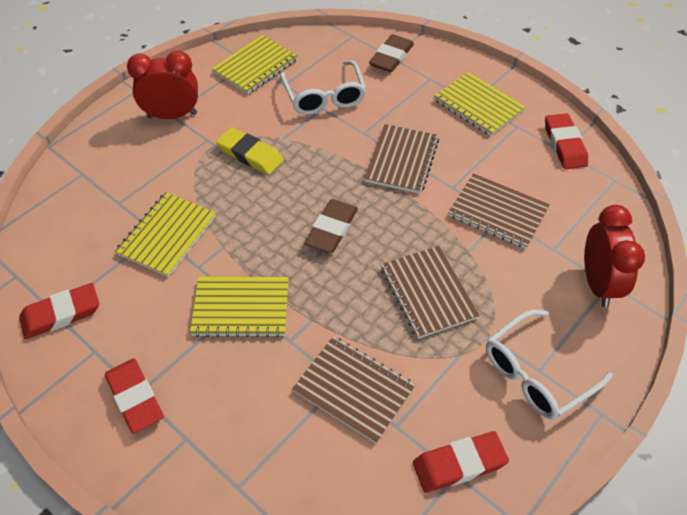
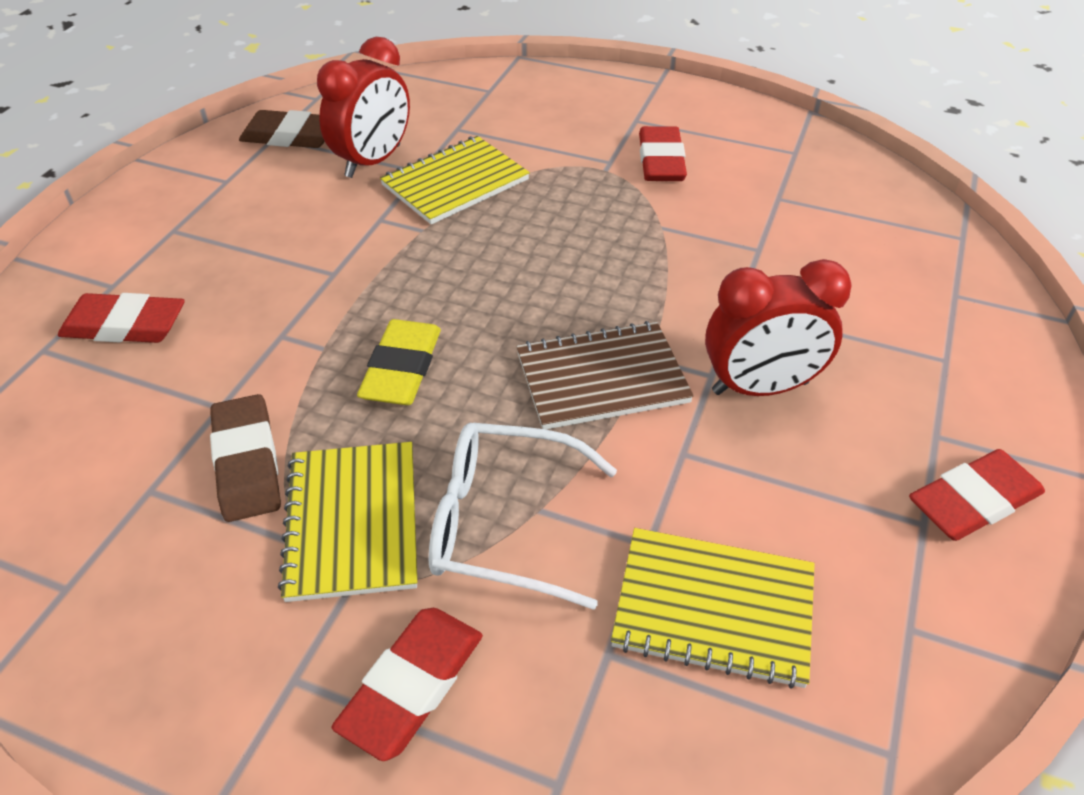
brown notebook: 4 -> 1
white glasses: 2 -> 1
yellow notebook: 4 -> 3

